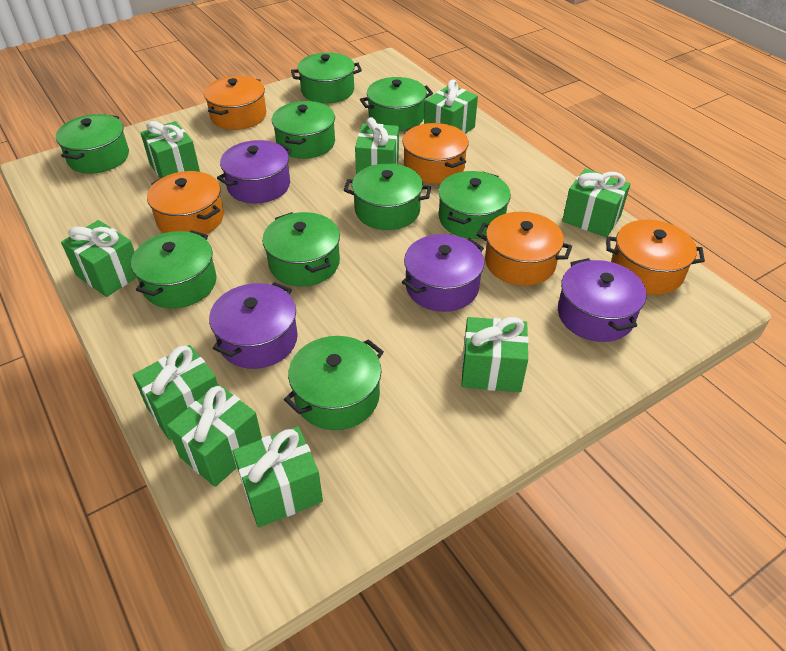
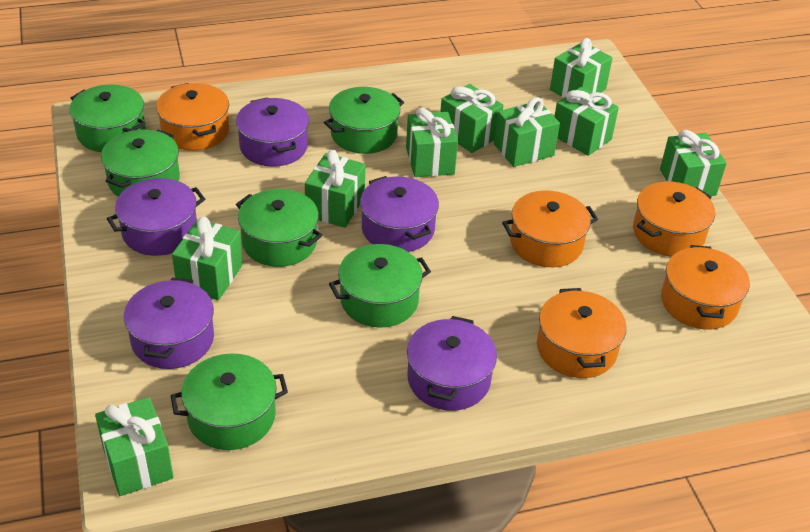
green pot: 9 -> 6
purple pot: 4 -> 5

